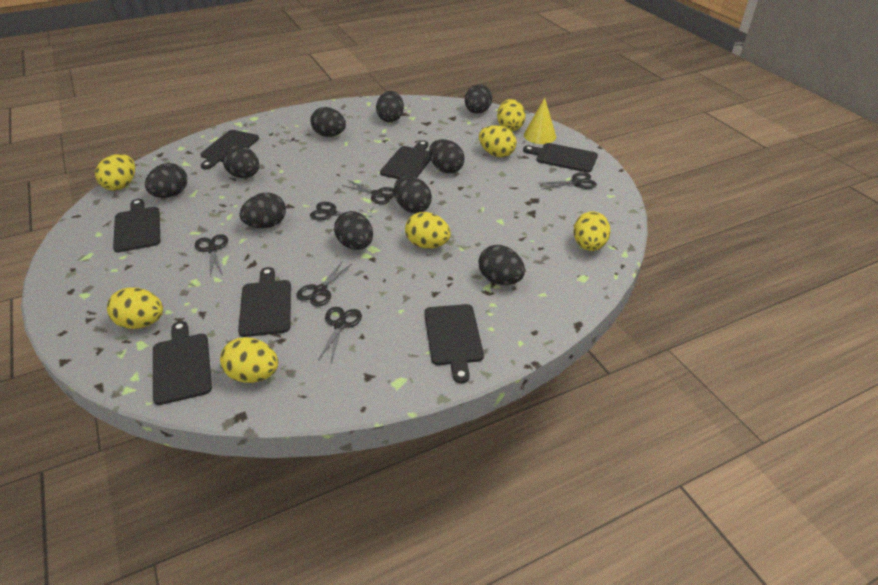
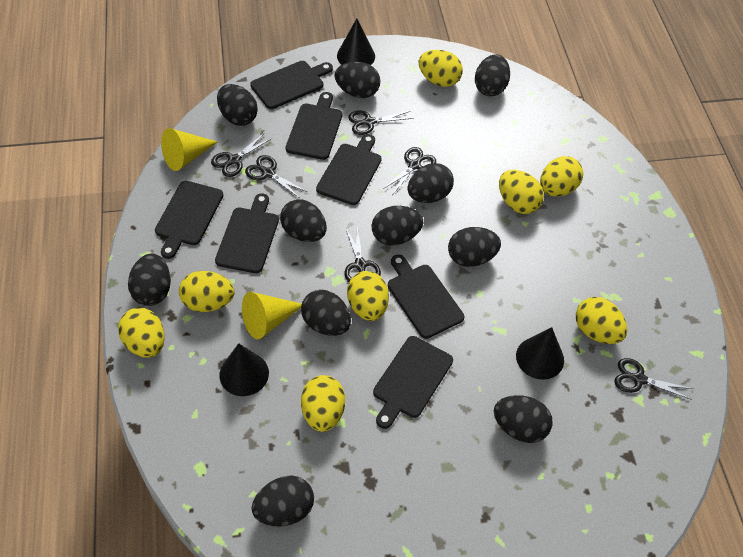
black cone: 0 -> 3
black egg: 10 -> 11
yellow cone: 1 -> 2
yellow egg: 7 -> 8

